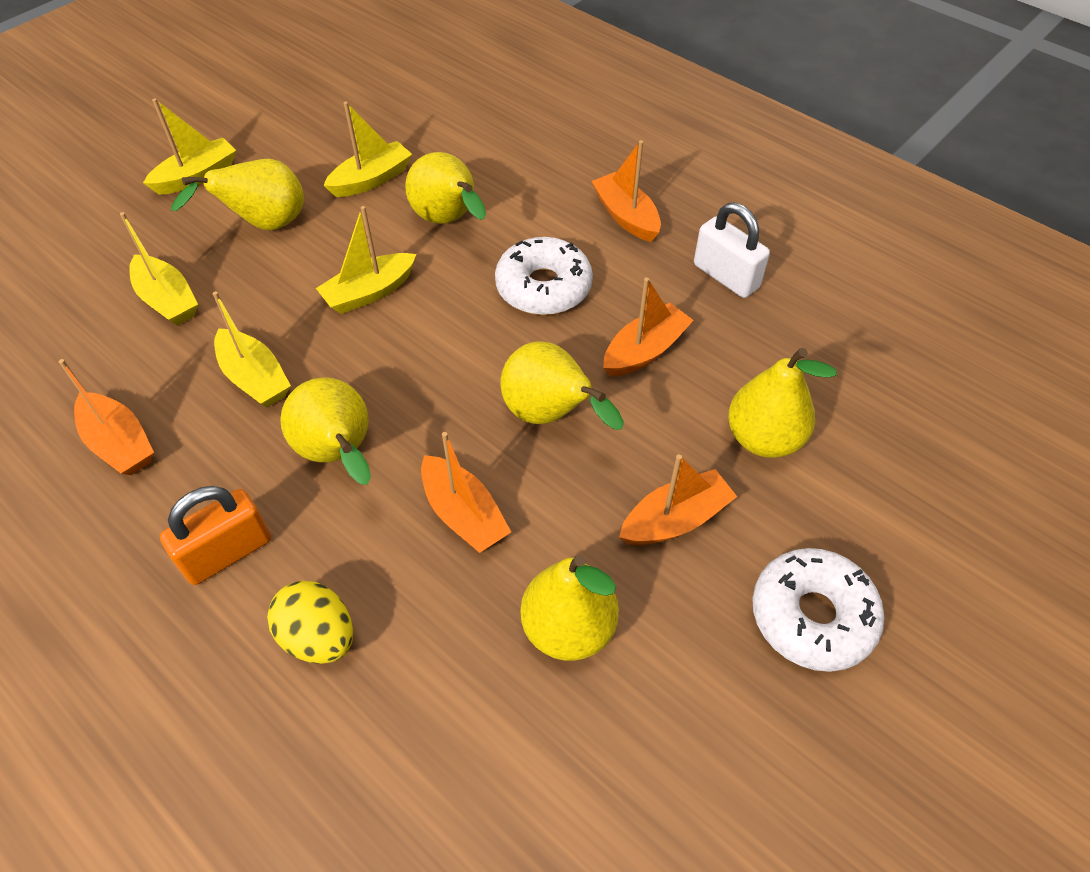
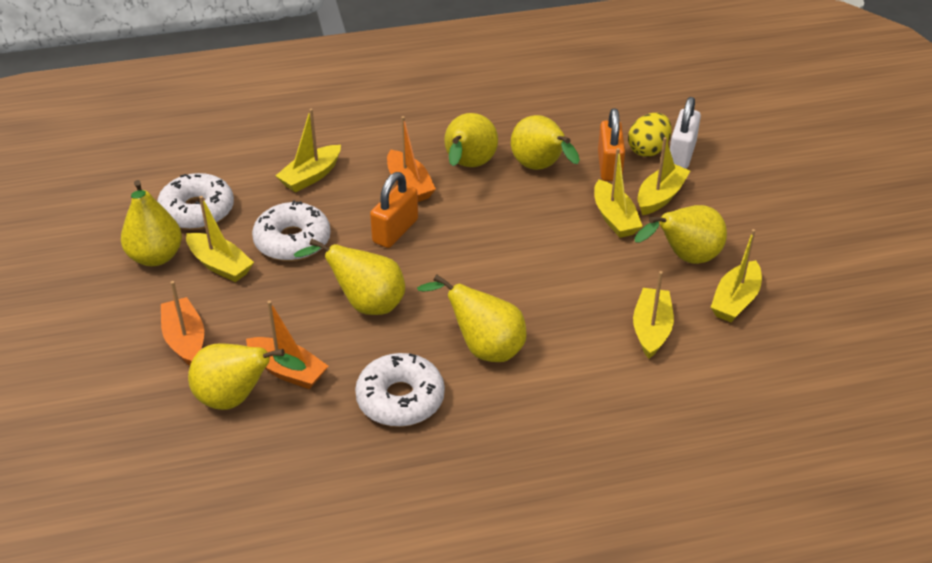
orange boat: 5 -> 3
orange padlock: 1 -> 2
white donut: 2 -> 3
yellow boat: 5 -> 6
yellow pear: 6 -> 7

